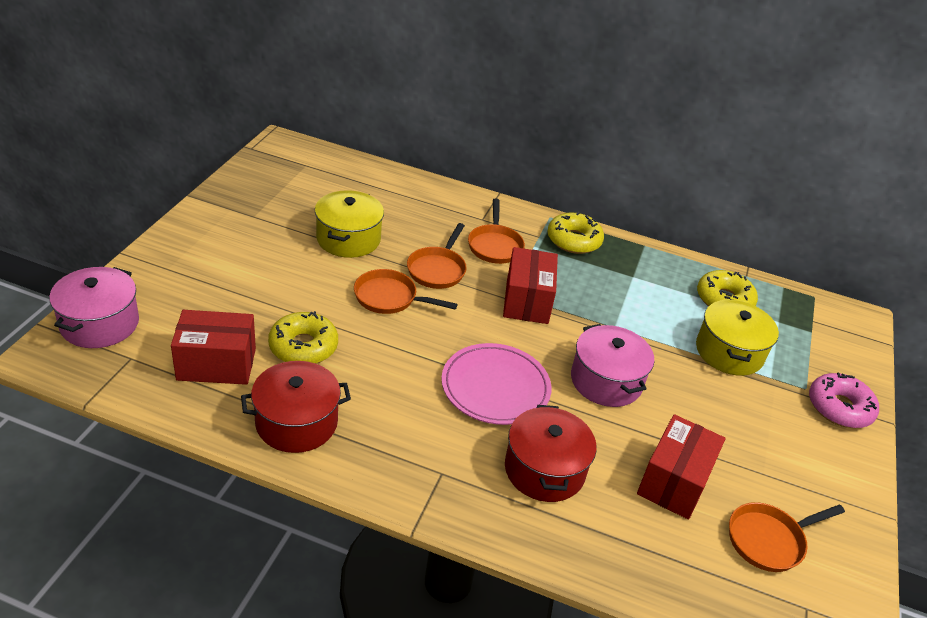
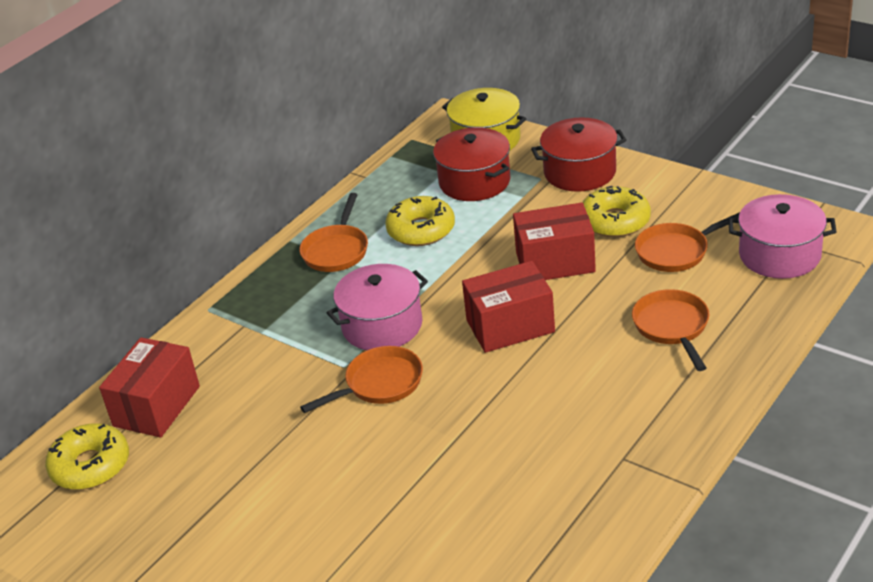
pink donut: 1 -> 0
pink plate: 1 -> 0
yellow pot: 2 -> 1

